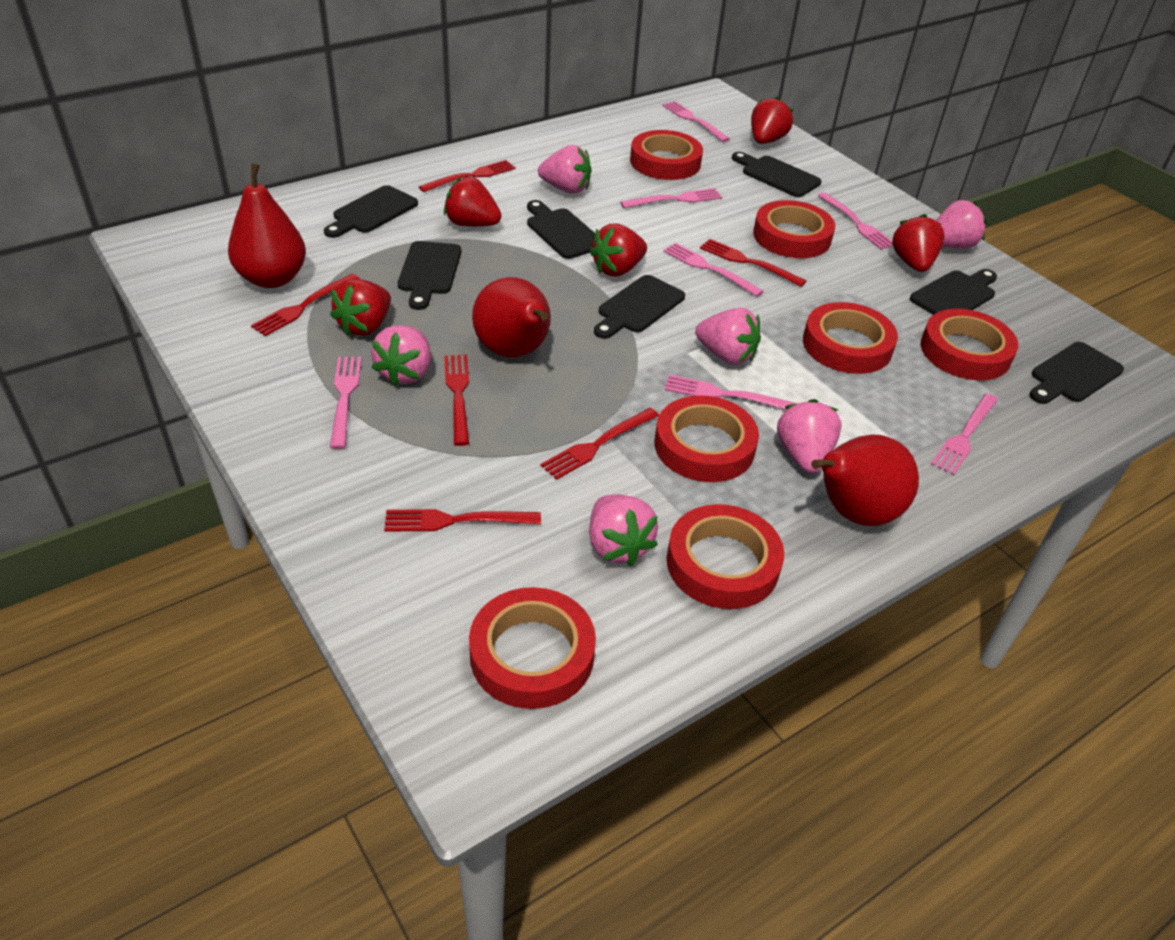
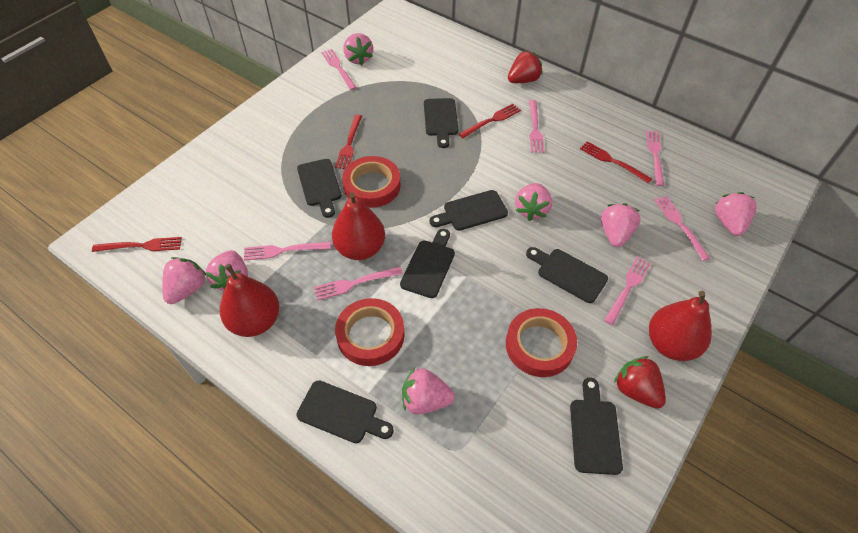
pink strawberry: 6 -> 7
red fork: 6 -> 4
red strawberry: 5 -> 2
red tape: 7 -> 3

